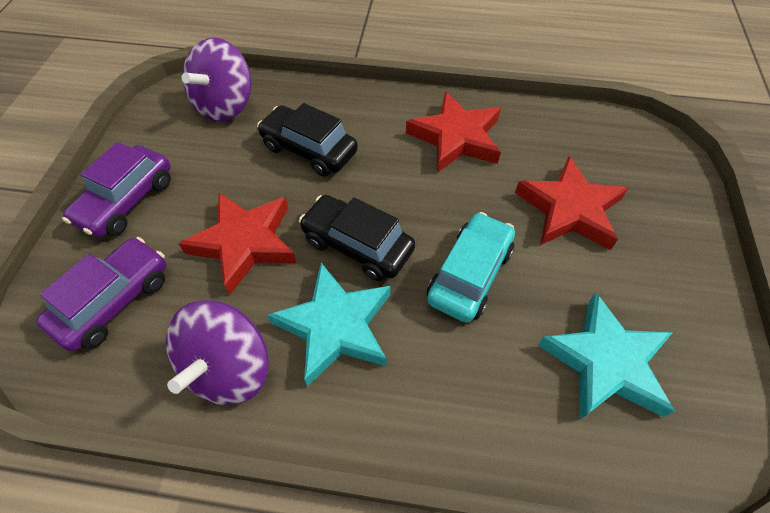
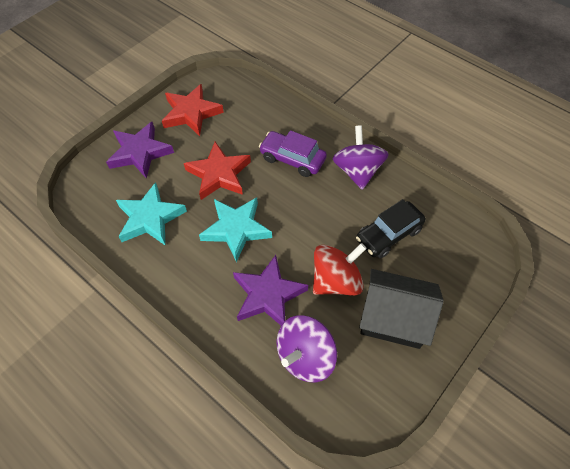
black car: 2 -> 1
black house: 0 -> 1
purple car: 2 -> 1
purple star: 0 -> 2
red spinning top: 0 -> 1
red star: 3 -> 2
turquoise car: 1 -> 0

